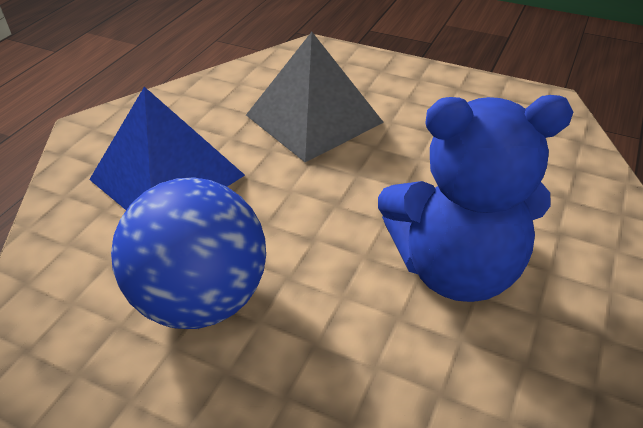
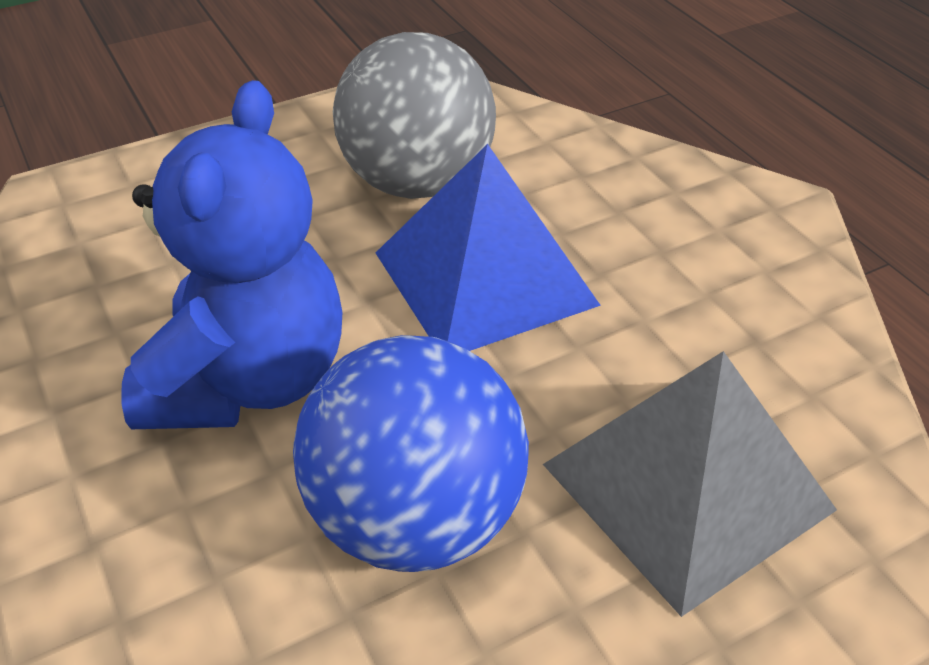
grey ball: 0 -> 1

